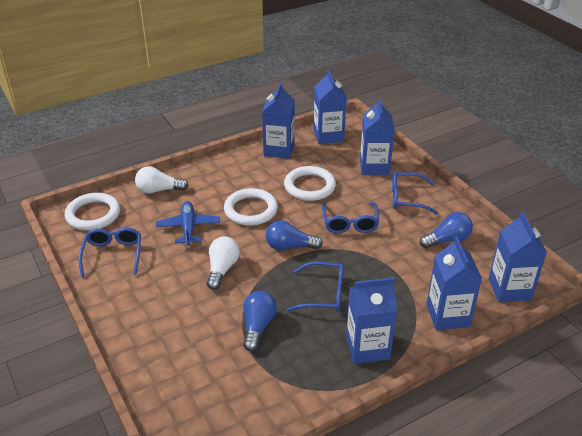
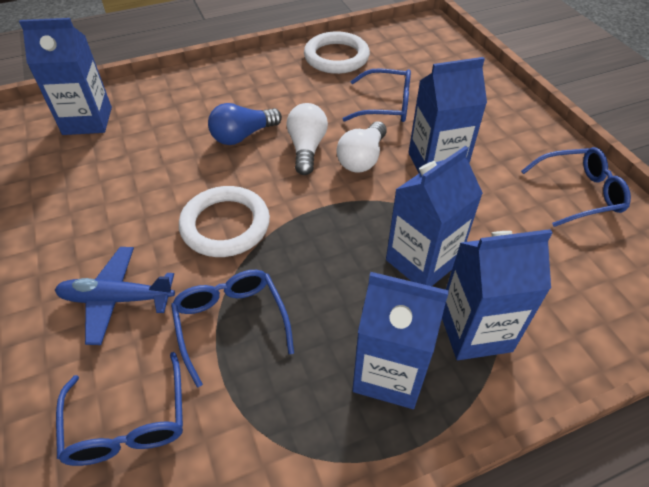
blue carton: 6 -> 5
blue light bulb: 3 -> 1
white ring: 3 -> 2

